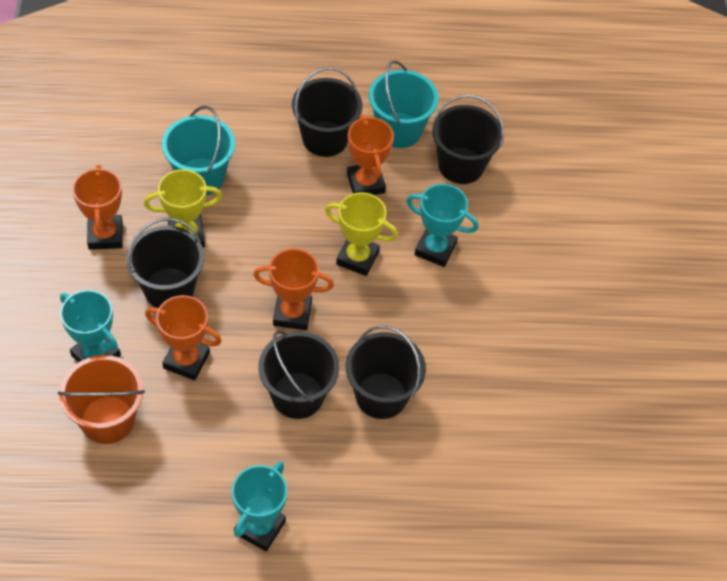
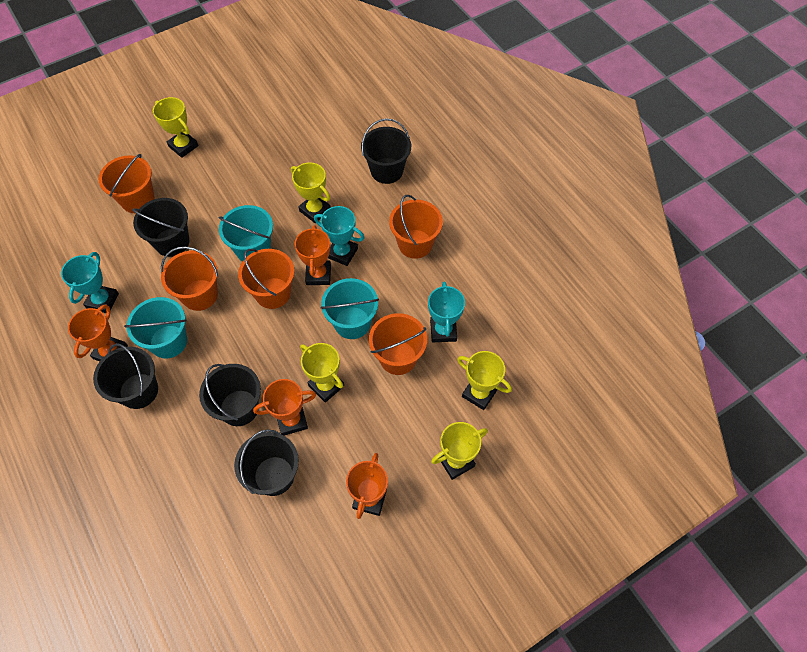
orange bucket: 1 -> 5
turquoise bucket: 2 -> 3
yellow trophy: 2 -> 5

